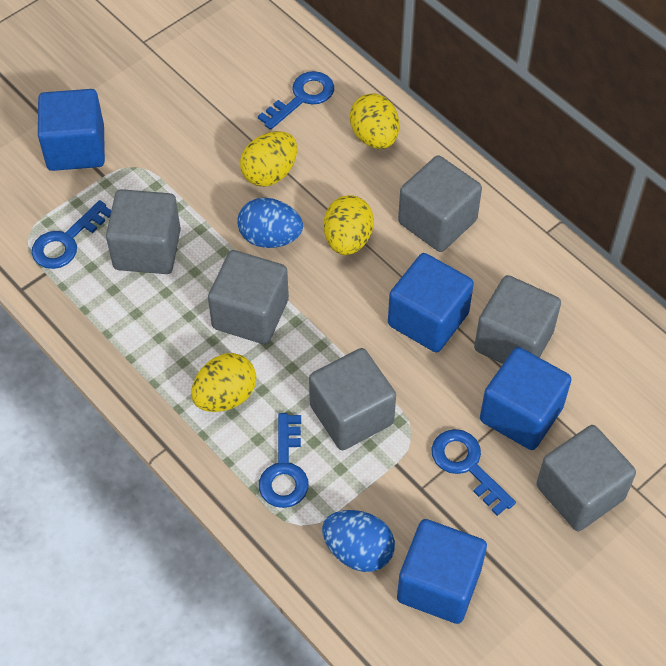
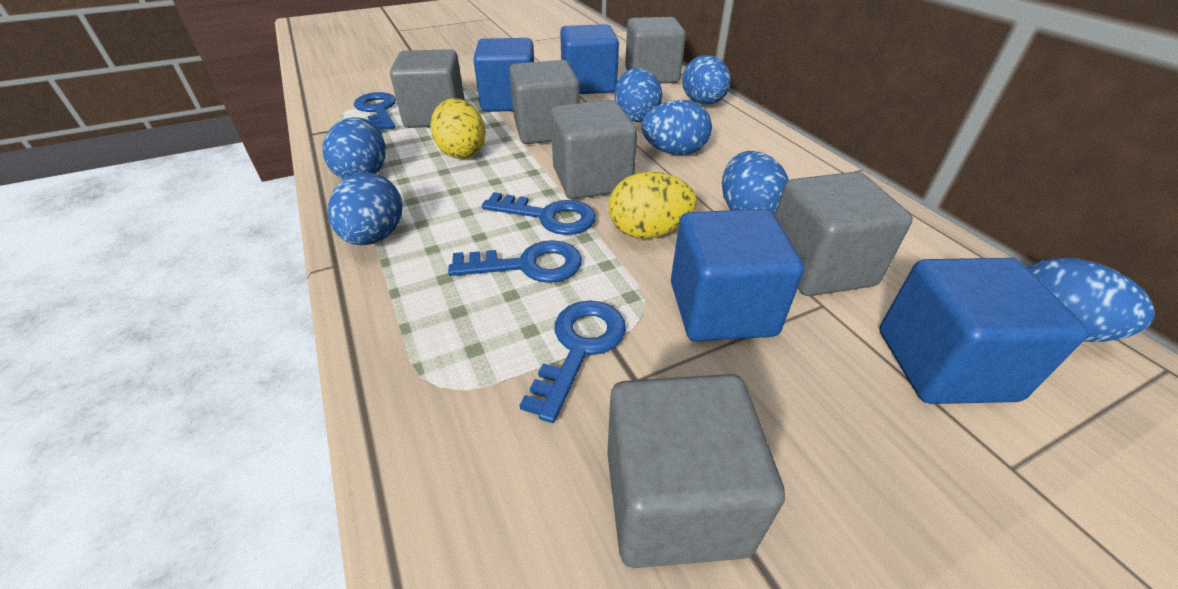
blue egg: 2 -> 7
yellow egg: 4 -> 2

